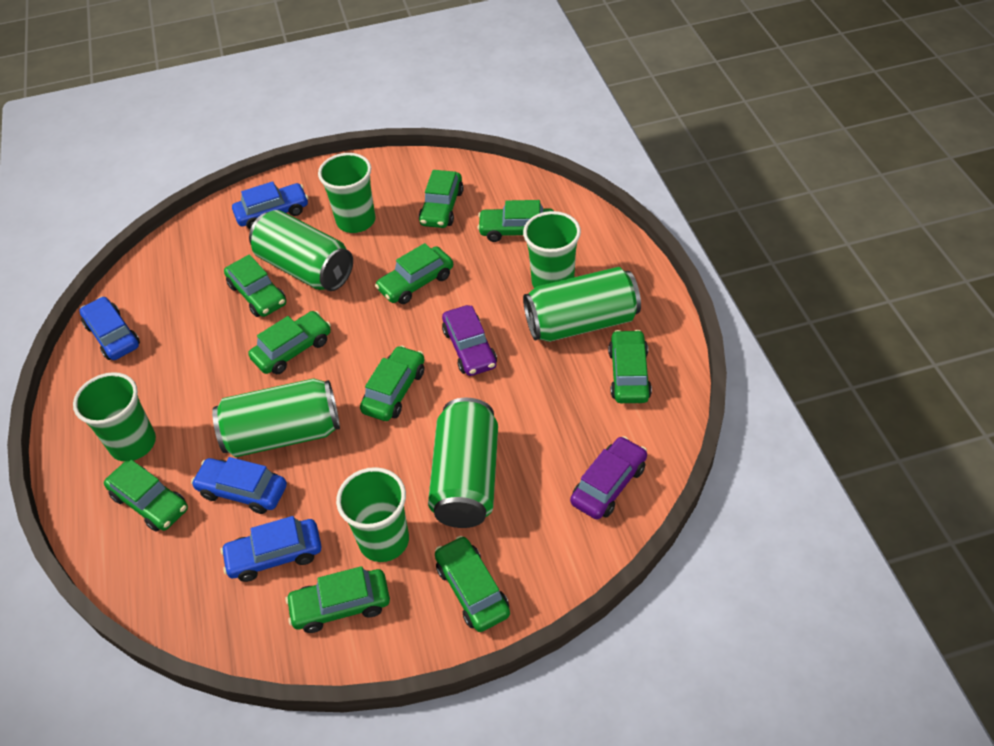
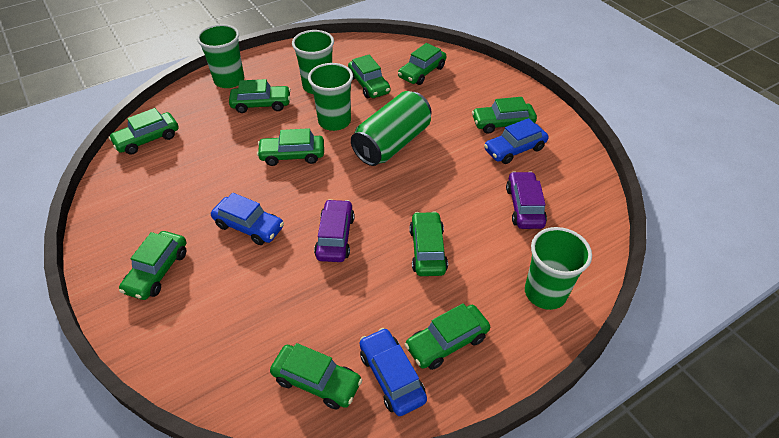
blue car: 4 -> 3
green can: 4 -> 1

